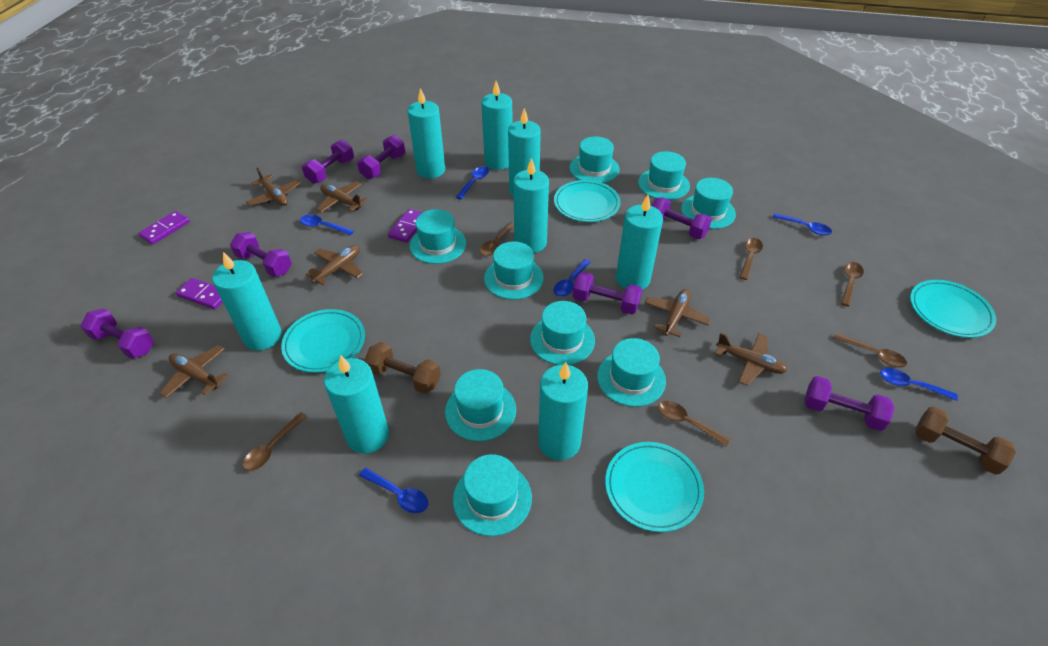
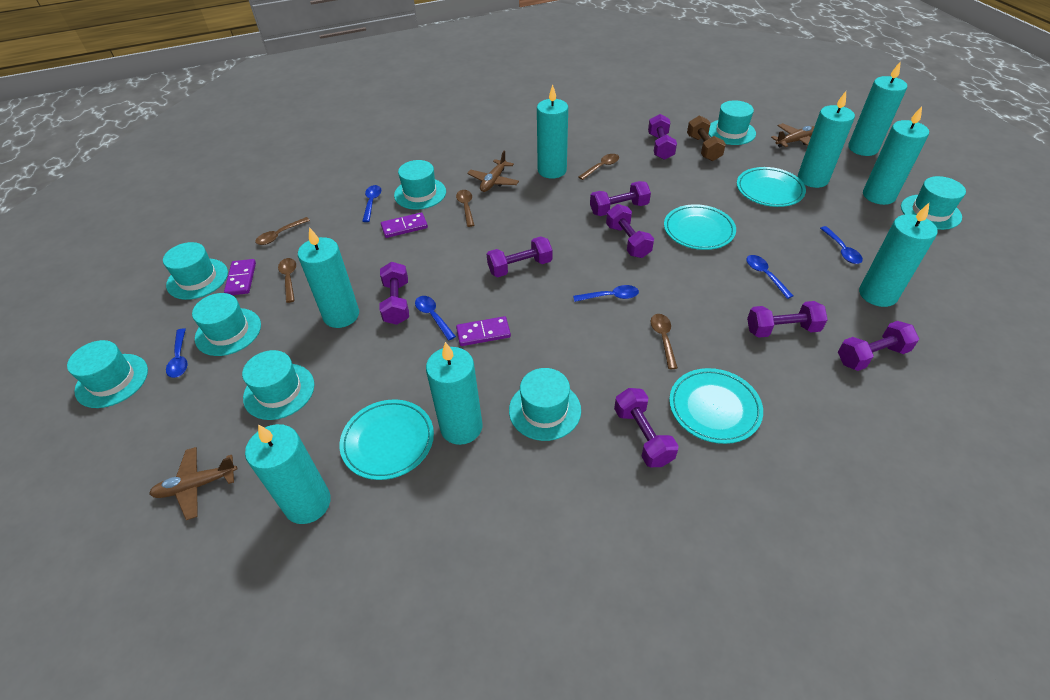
brown dumbbell: 2 -> 1
brown plane: 6 -> 3
brown spoon: 6 -> 5
purple dumbbell: 7 -> 8
turquoise hat: 9 -> 8

